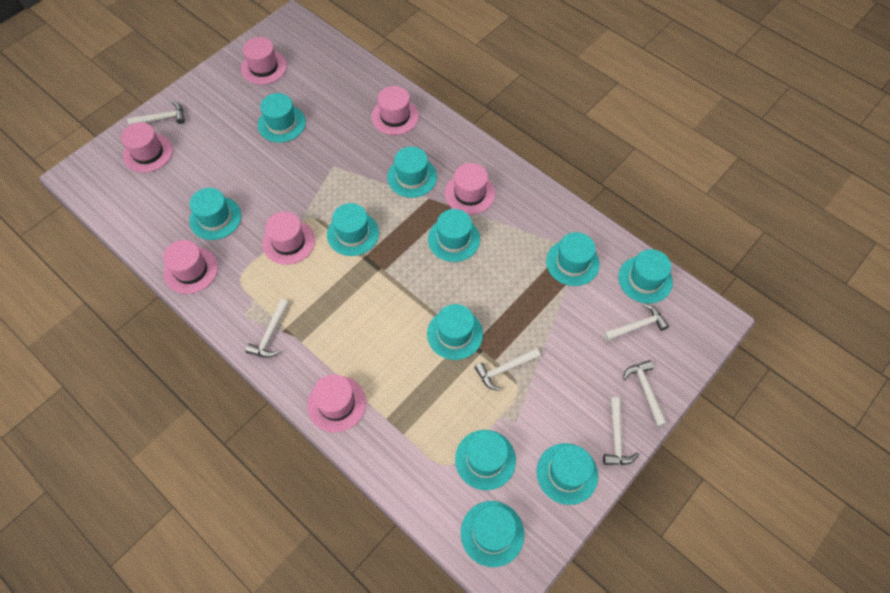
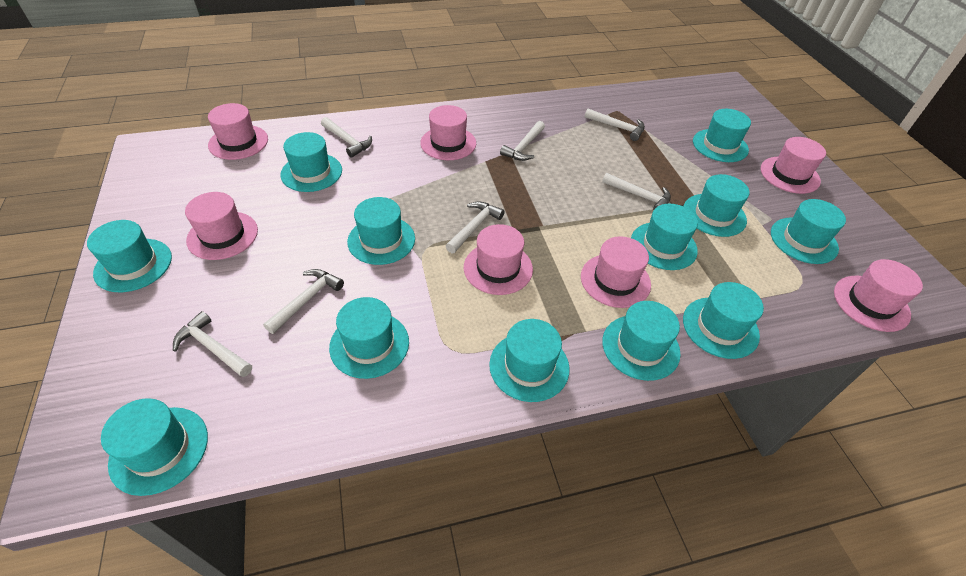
turquoise hat: 11 -> 12
white hammer: 6 -> 7

